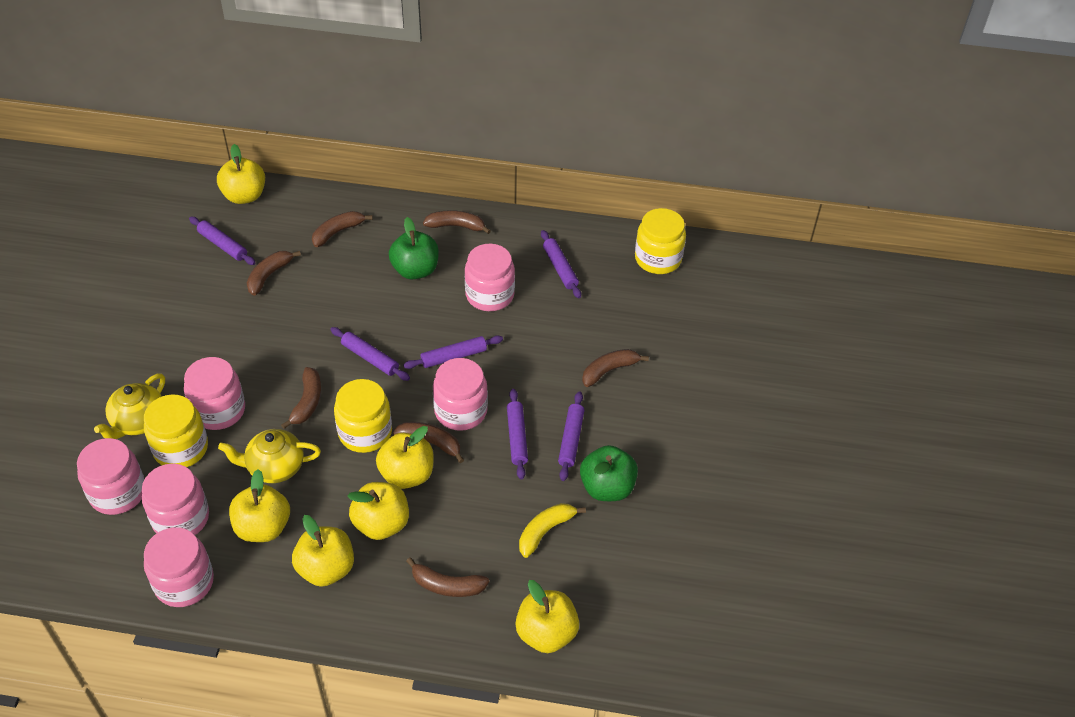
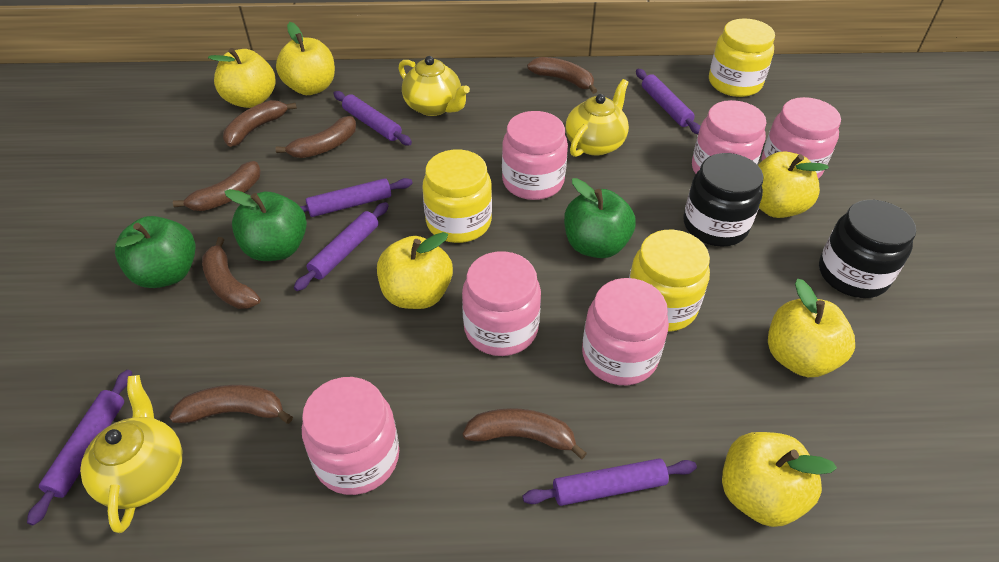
black jar: 0 -> 2
green apple: 2 -> 3
yellow banana: 1 -> 0
yellow teapot: 2 -> 3

